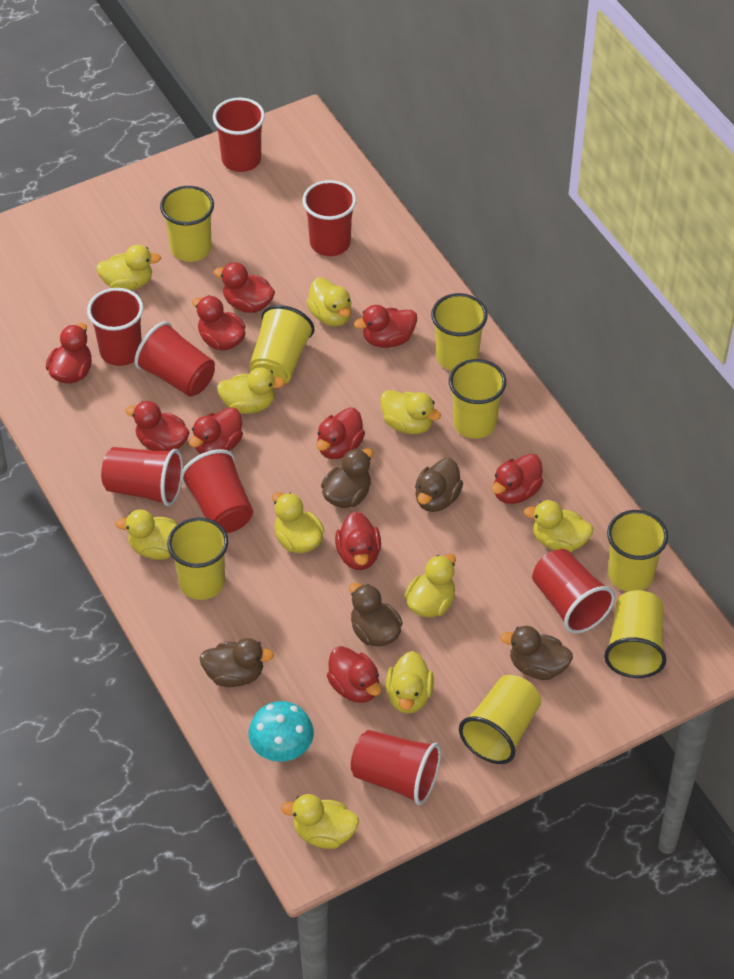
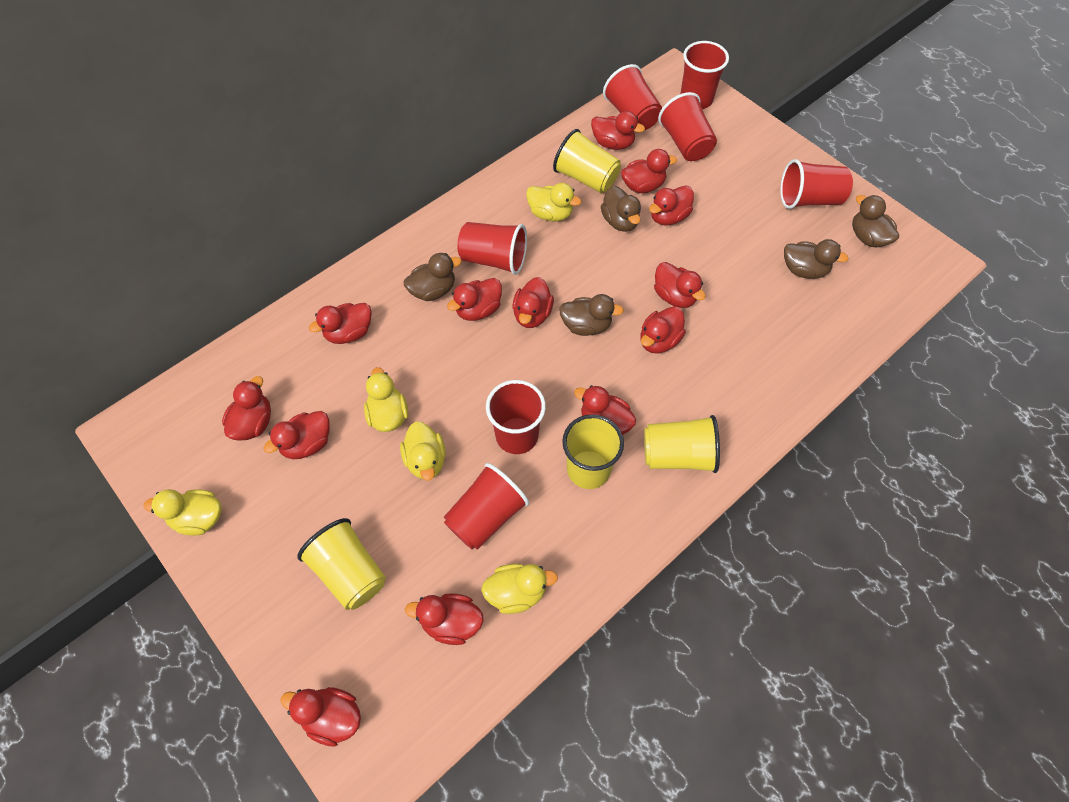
red cup: 8 -> 7
red duck: 10 -> 13
turquoise mushroom: 1 -> 0
yellow cup: 8 -> 4
yellow duck: 10 -> 5

